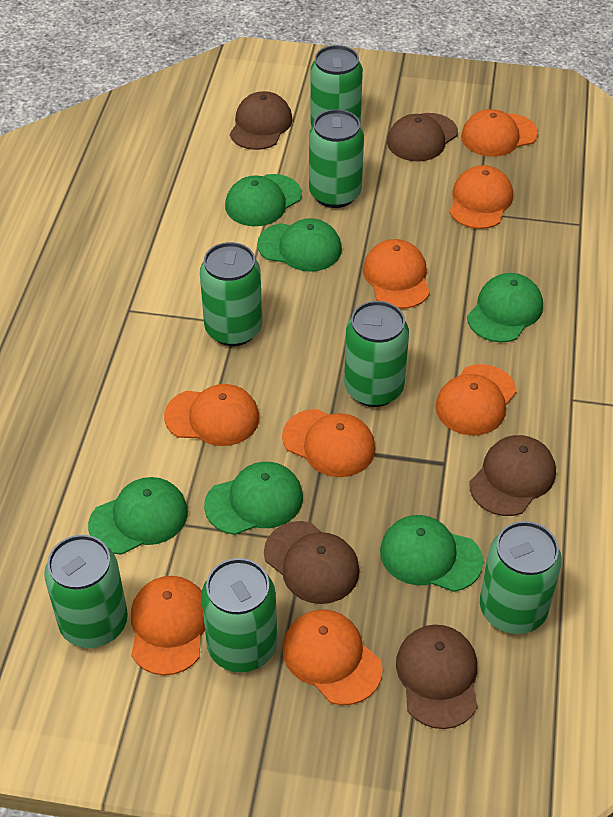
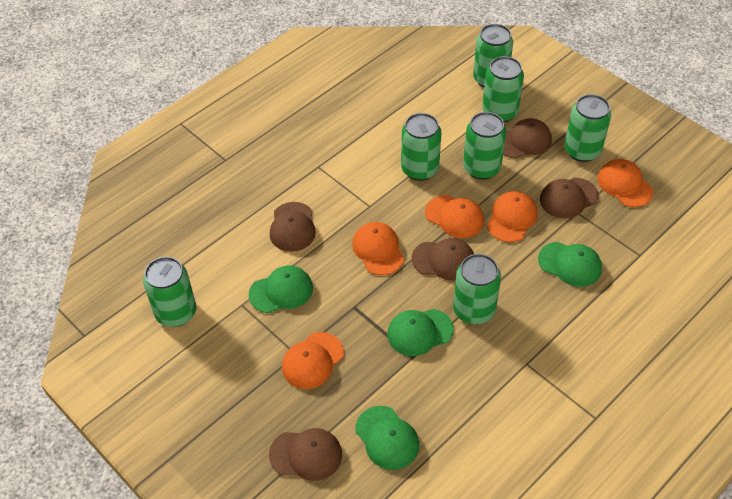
green cap: 6 -> 4
orange cap: 8 -> 5

